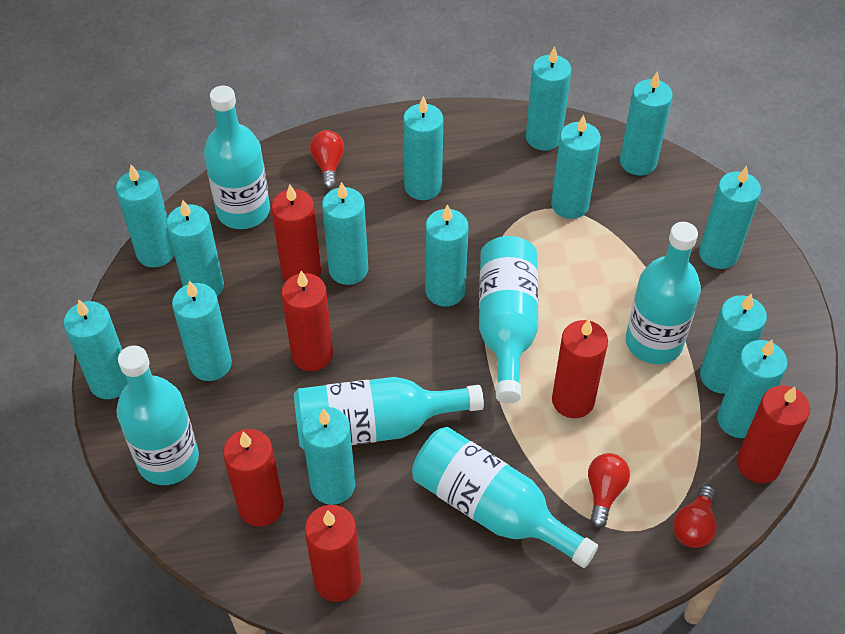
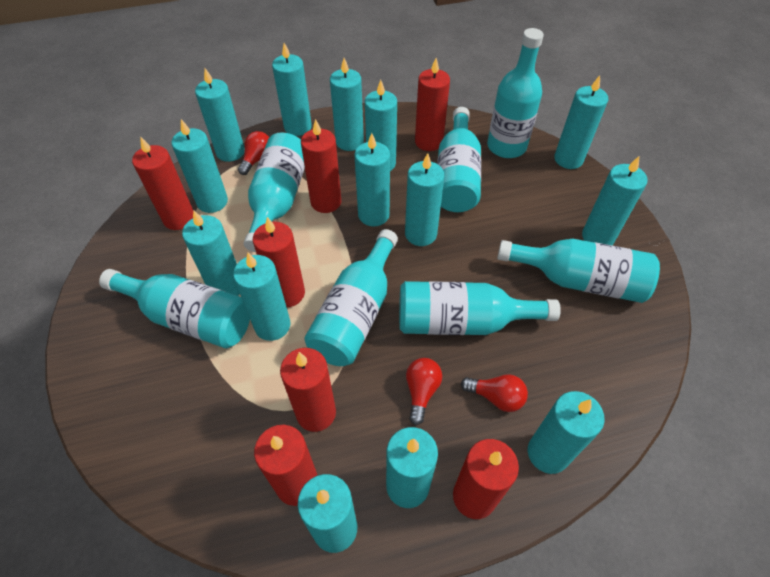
red candle: 6 -> 7
turquoise bottle: 6 -> 7

